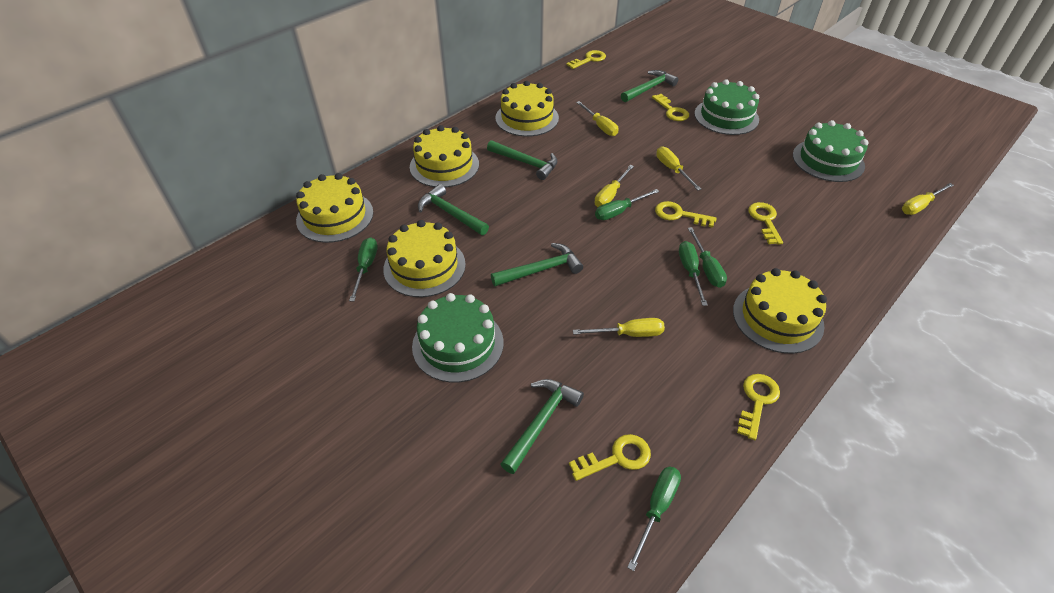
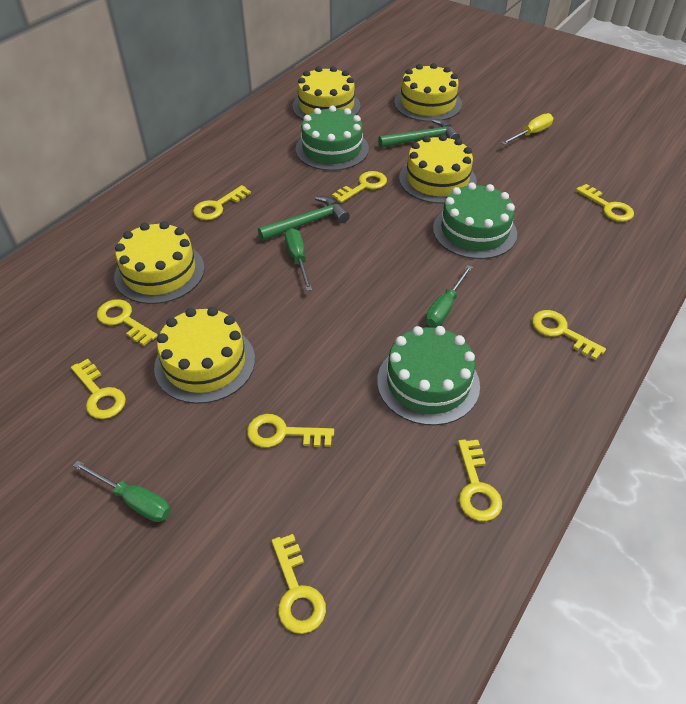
green hammer: 5 -> 2
green screwdriver: 5 -> 3
yellow key: 6 -> 9
yellow screwdriver: 5 -> 1

